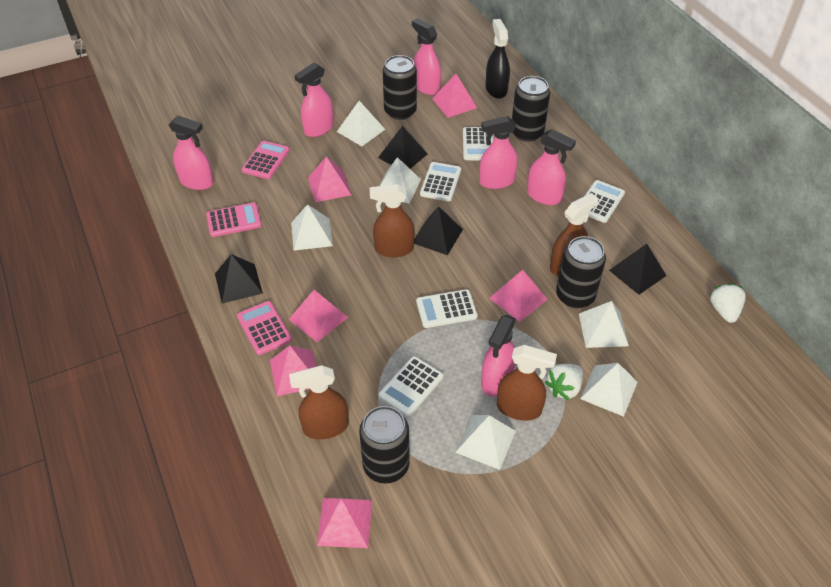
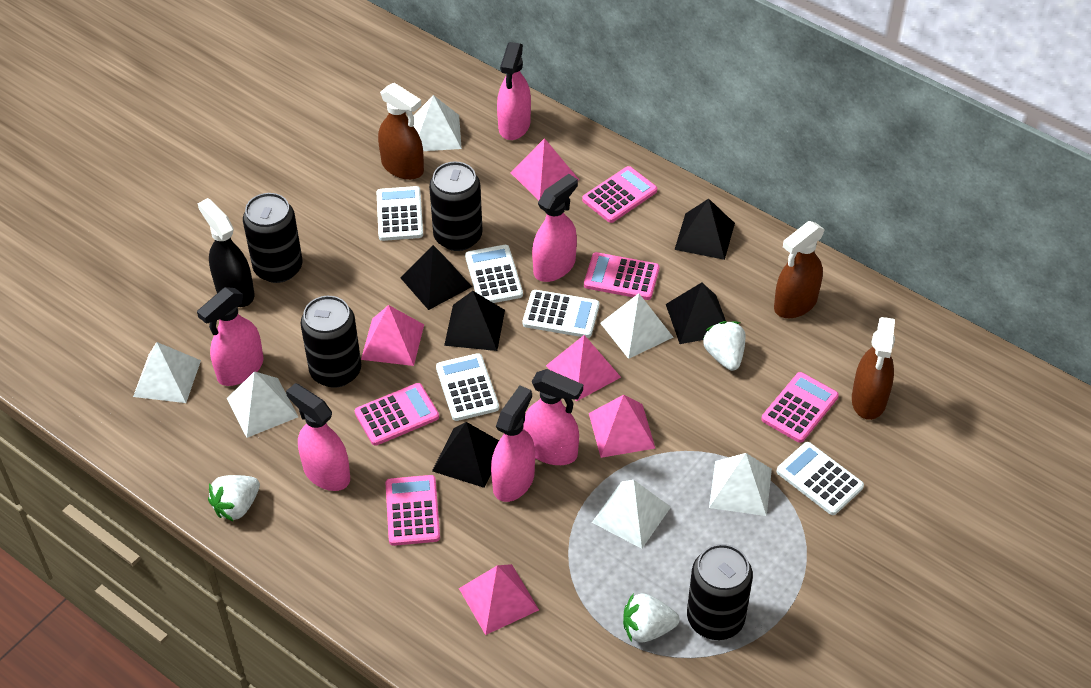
black pyramid: 4 -> 5
brown spray bottle: 4 -> 3
pink calculator: 3 -> 5
pink pyramid: 6 -> 5
white strawberry: 2 -> 3

